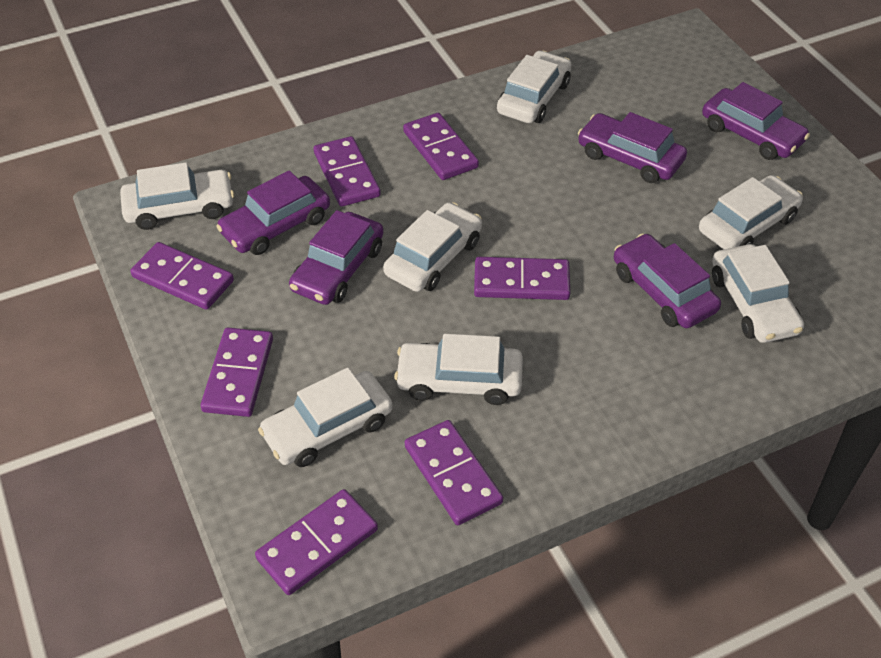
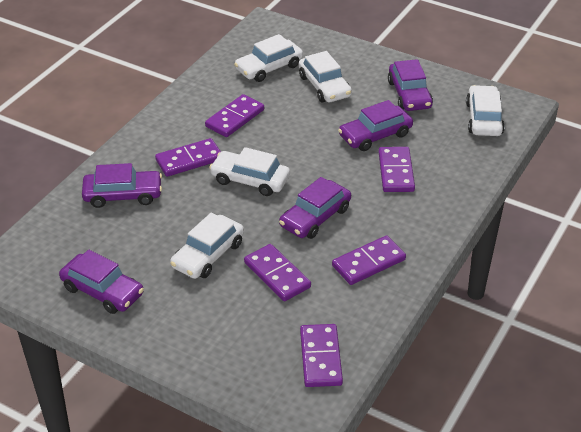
purple domino: 7 -> 6
white car: 7 -> 5

